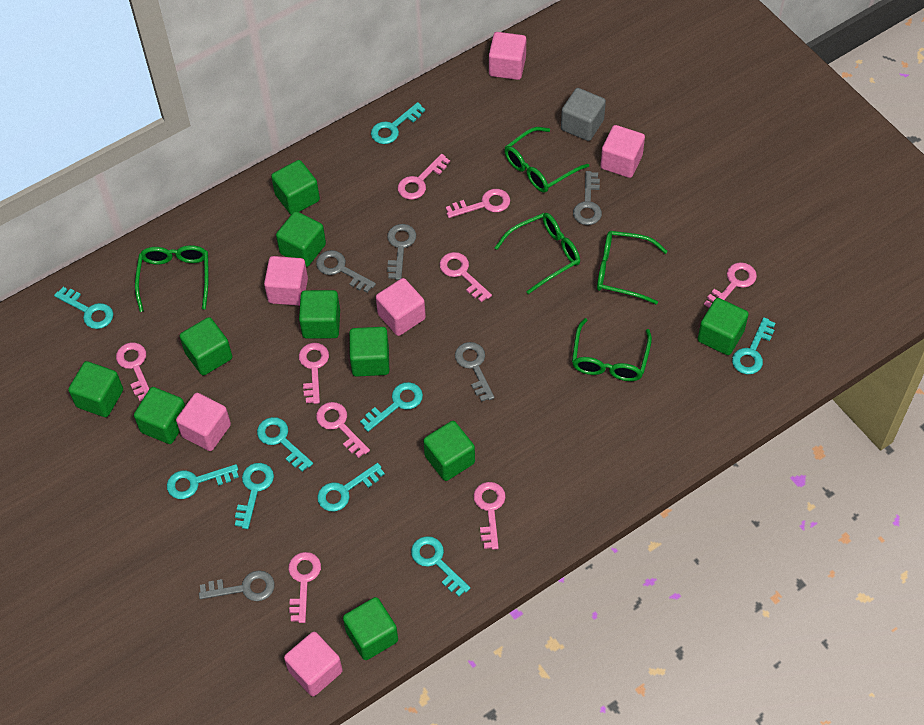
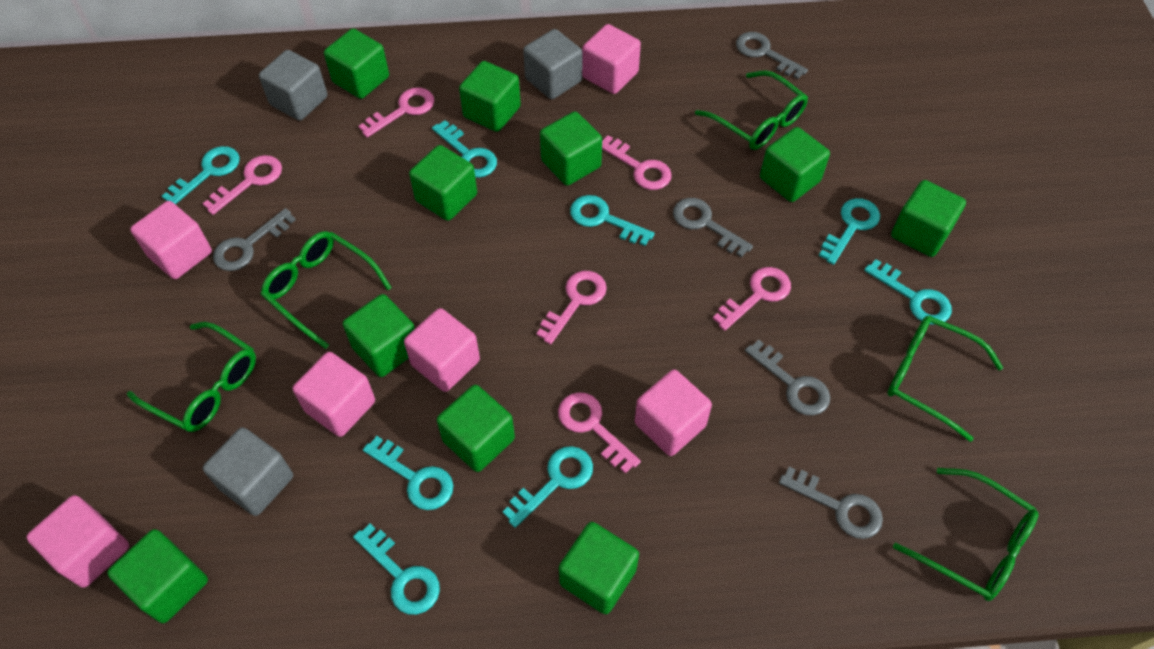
grey cube: 1 -> 3
pink key: 9 -> 6
turquoise key: 9 -> 8

